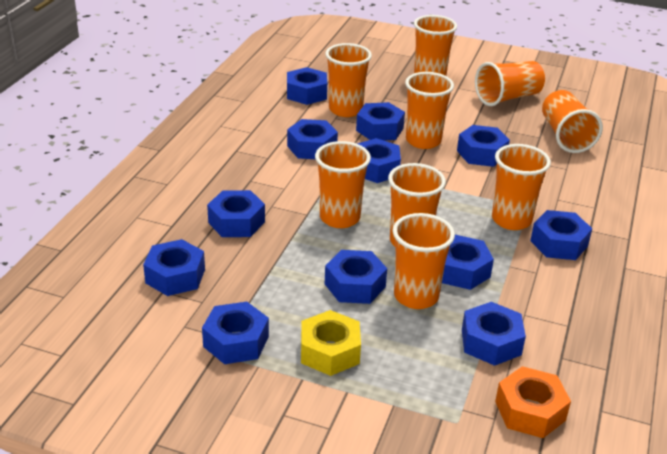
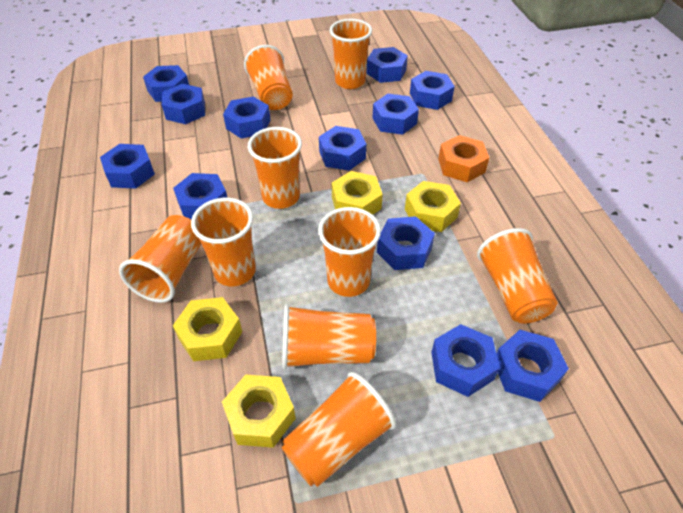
yellow nut: 1 -> 4

